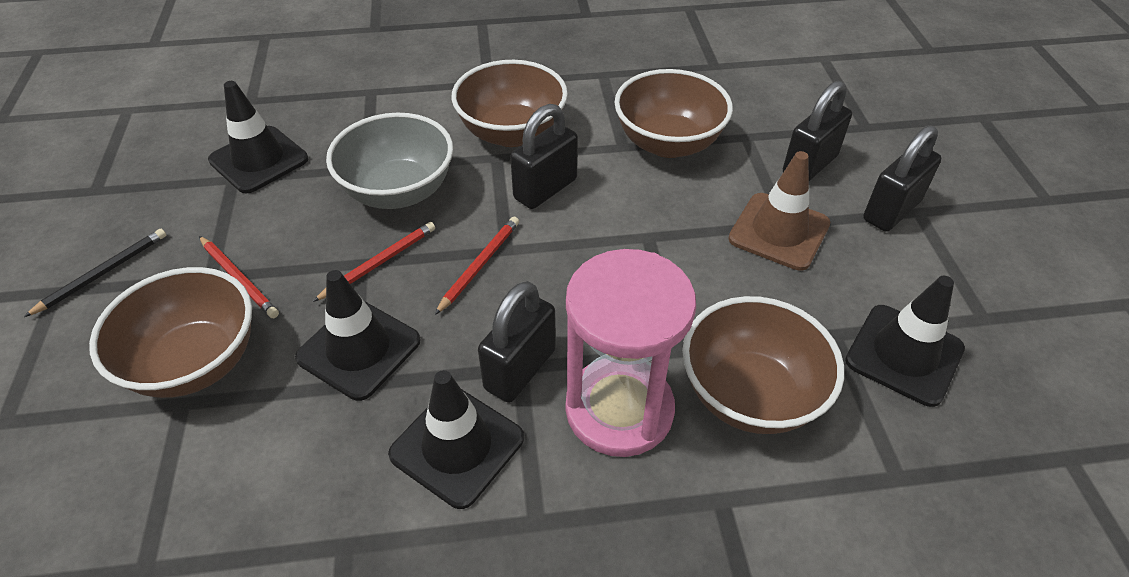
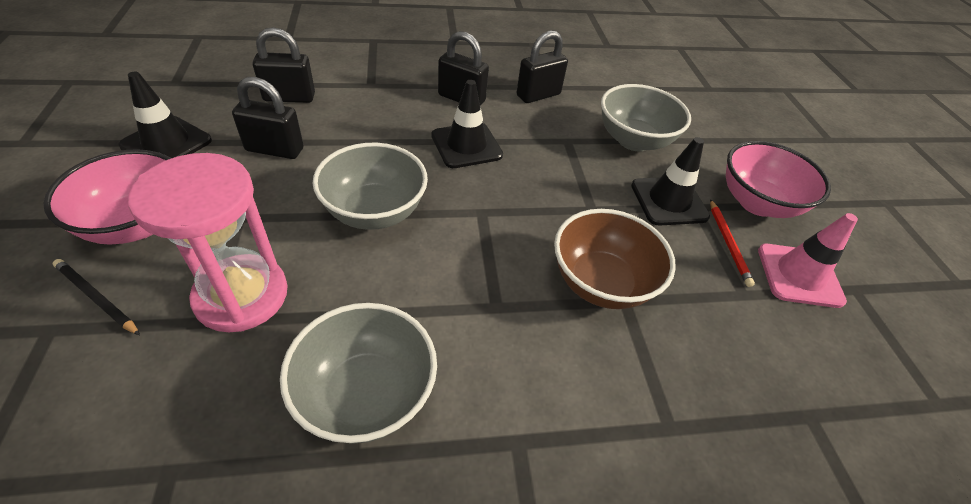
black traffic cone: 4 -> 3
brown bowl: 4 -> 1
brown traffic cone: 1 -> 0
grey bowl: 1 -> 3
pink bowl: 0 -> 2
pink traffic cone: 0 -> 1
red pencil: 3 -> 1

